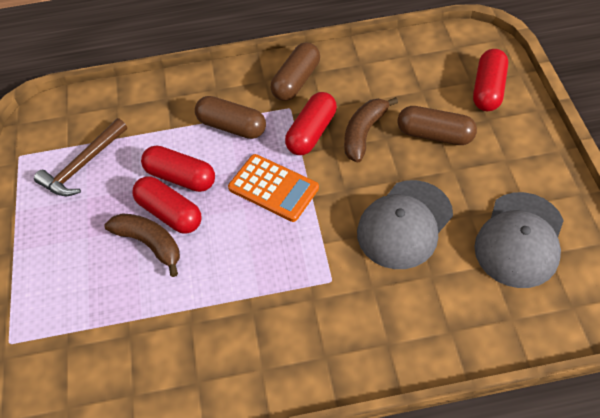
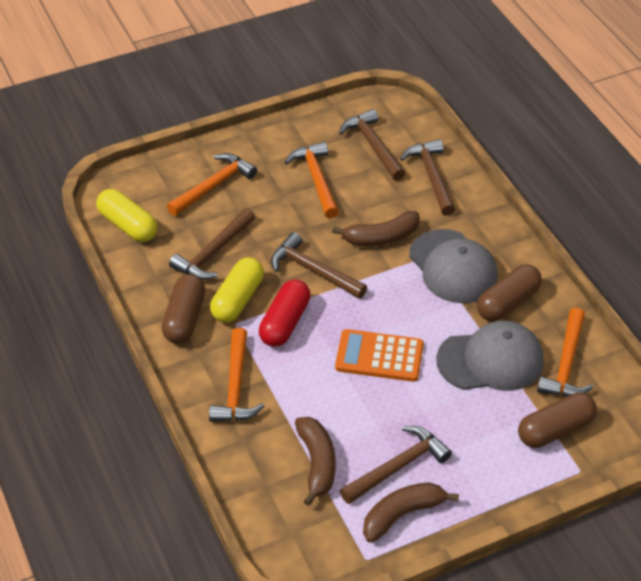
brown banana: 2 -> 3
brown hammer: 1 -> 5
orange hammer: 0 -> 4
red capsule: 4 -> 1
yellow capsule: 0 -> 2

